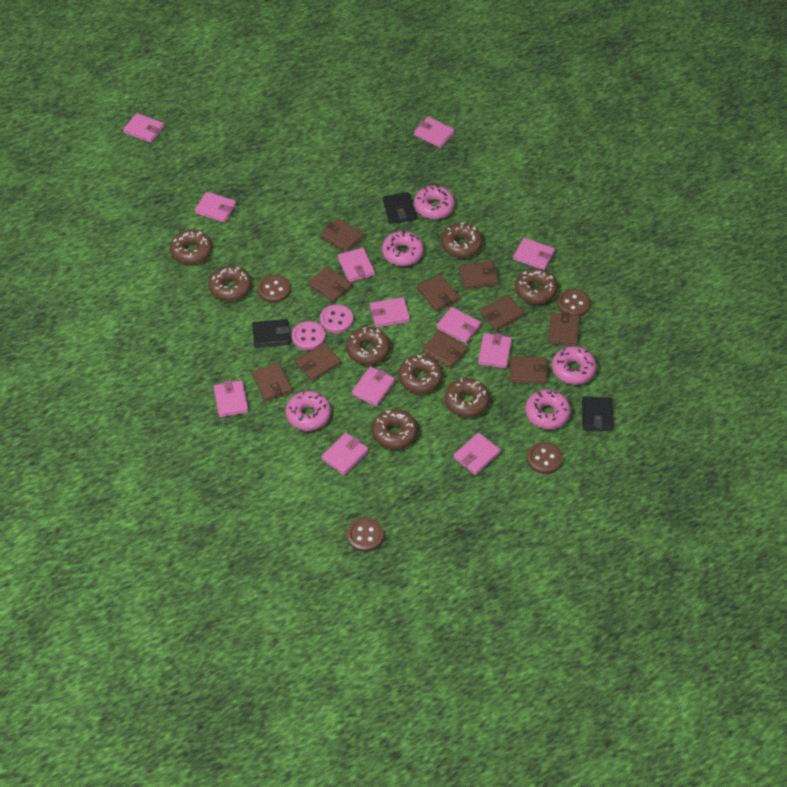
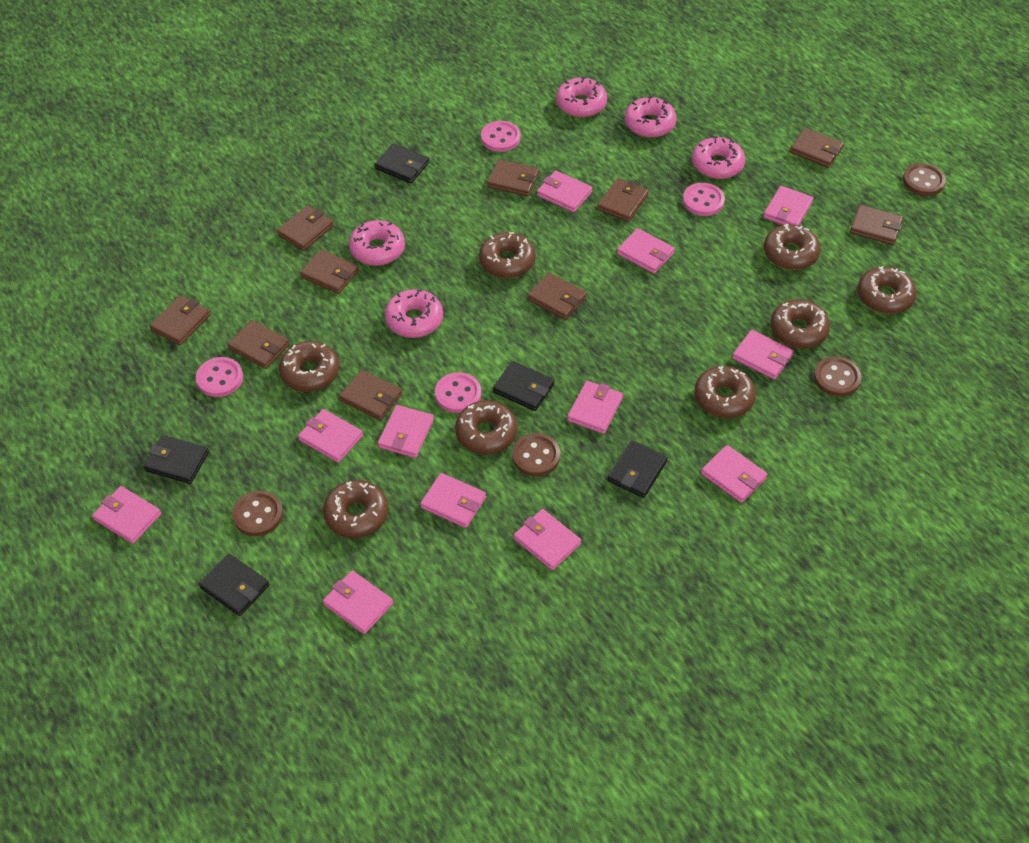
black wallet: 3 -> 5
pink button: 2 -> 4

